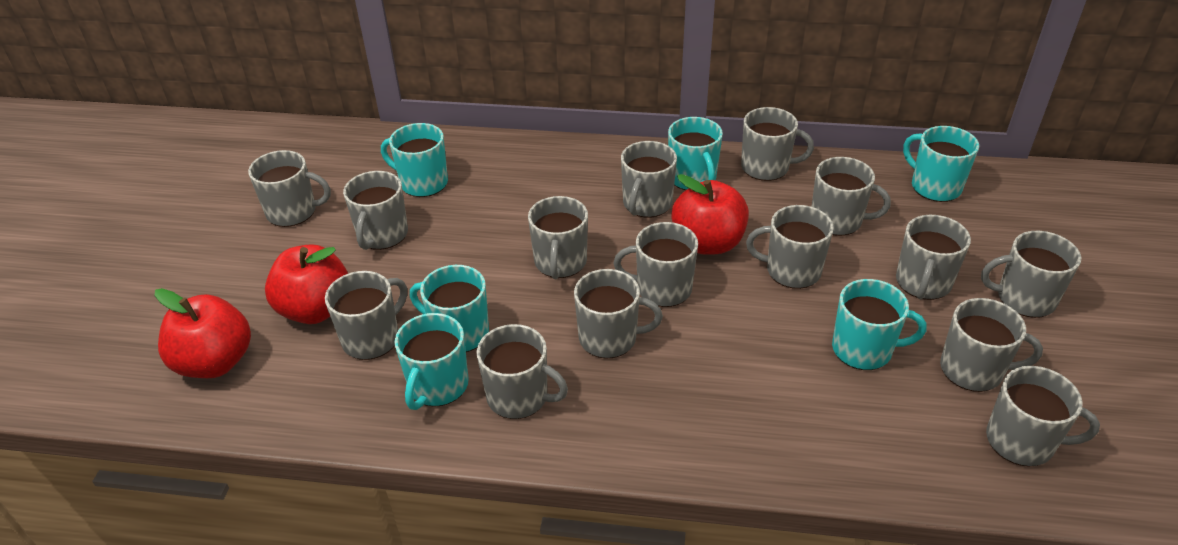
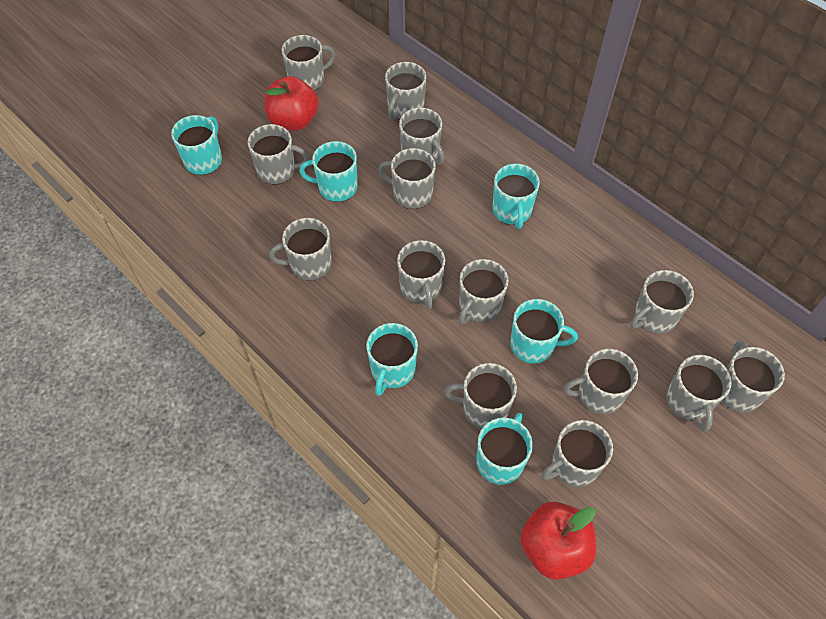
grey mug: 15 -> 14
red apple: 3 -> 2

